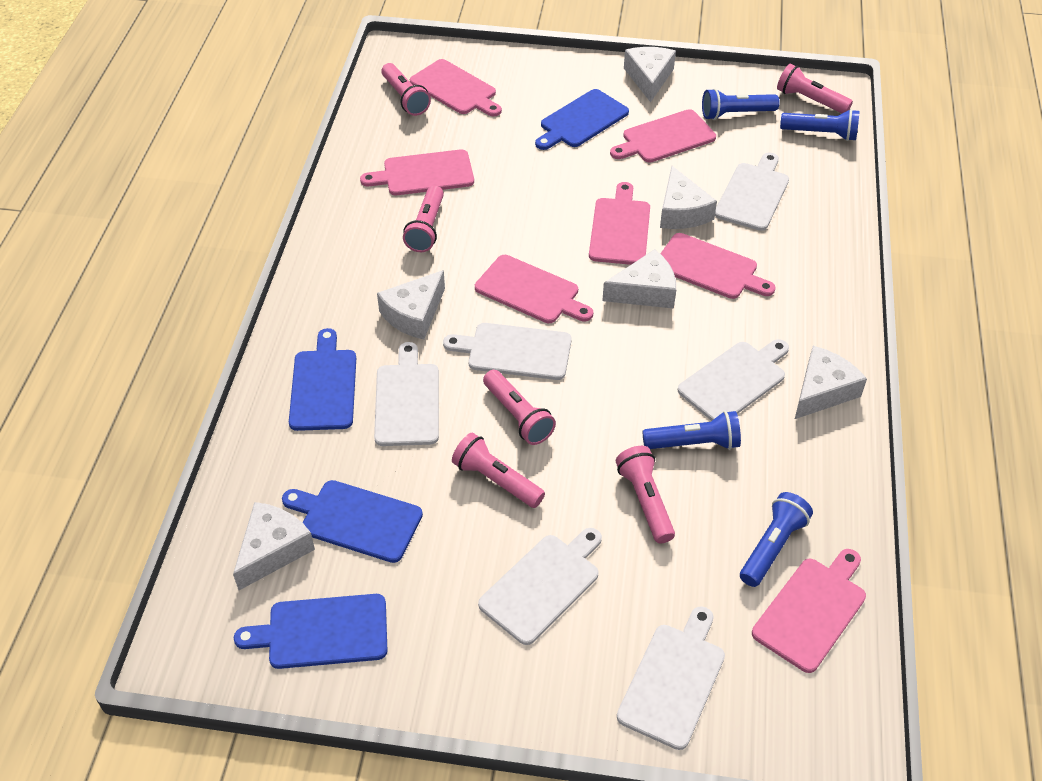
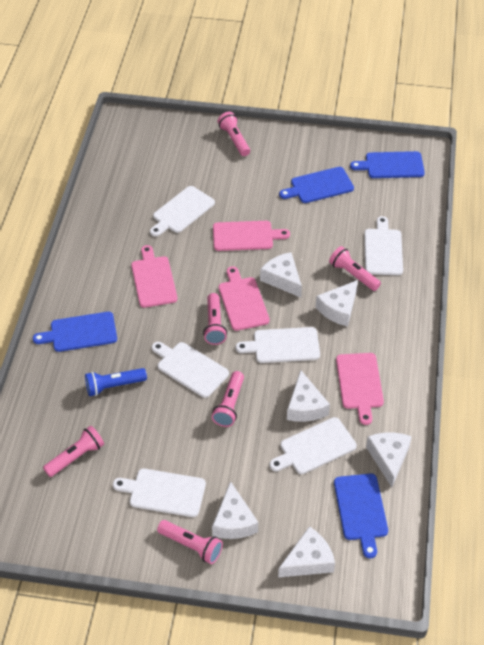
blue flashlight: 4 -> 1
pink cutting board: 7 -> 4

